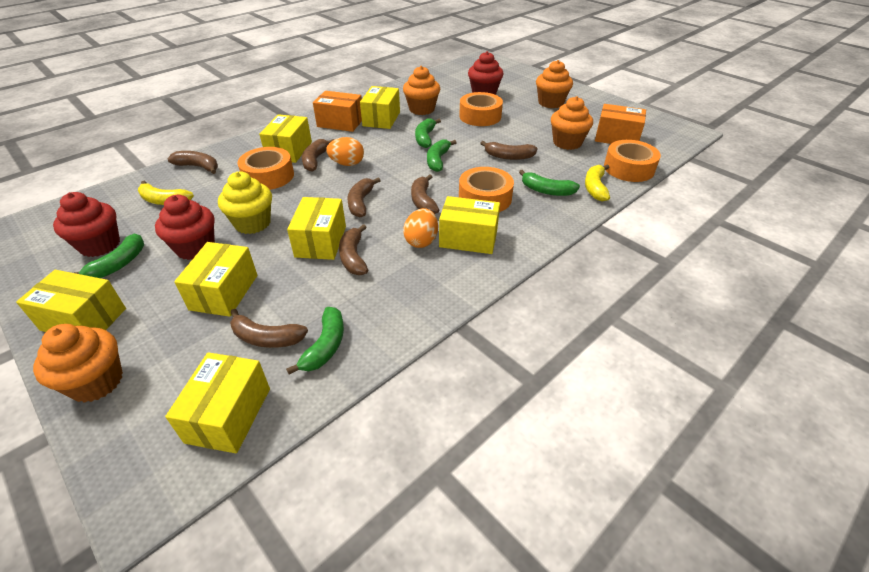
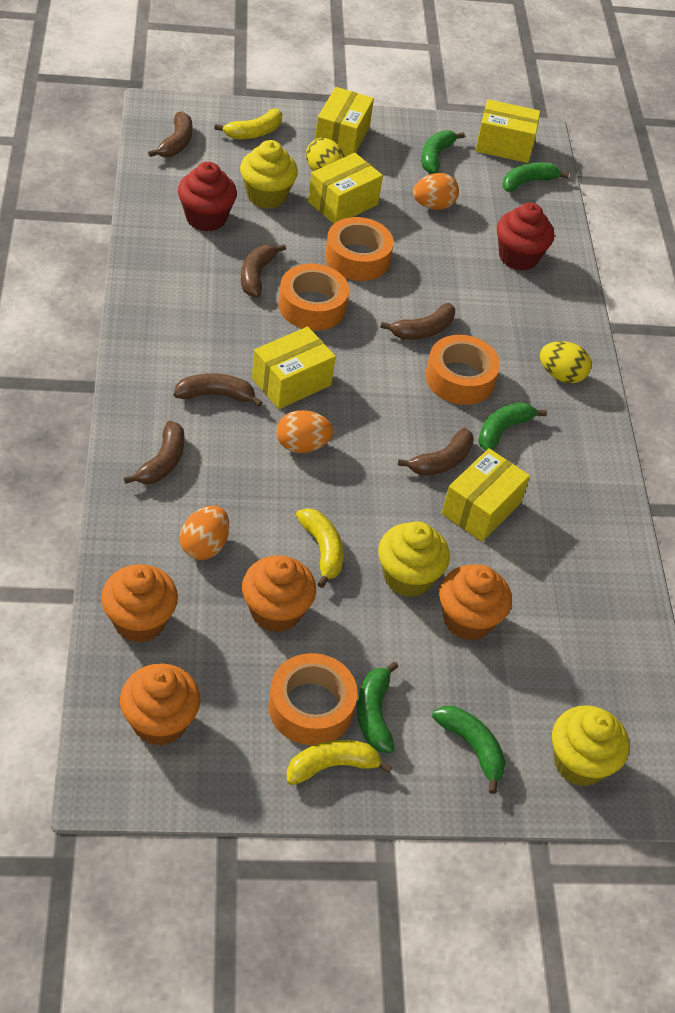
brown banana: 7 -> 6
orange box: 2 -> 0
orange egg: 2 -> 3
red cupcake: 3 -> 2
yellow banana: 2 -> 3
yellow box: 7 -> 5
yellow cupcake: 1 -> 3
yellow egg: 0 -> 2

